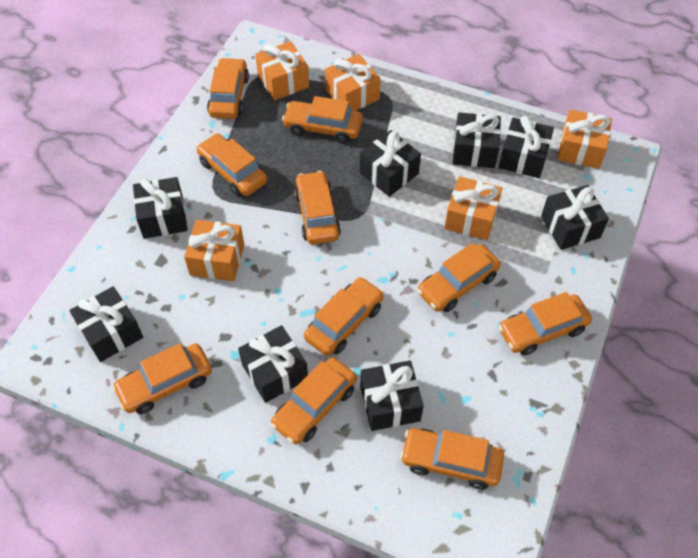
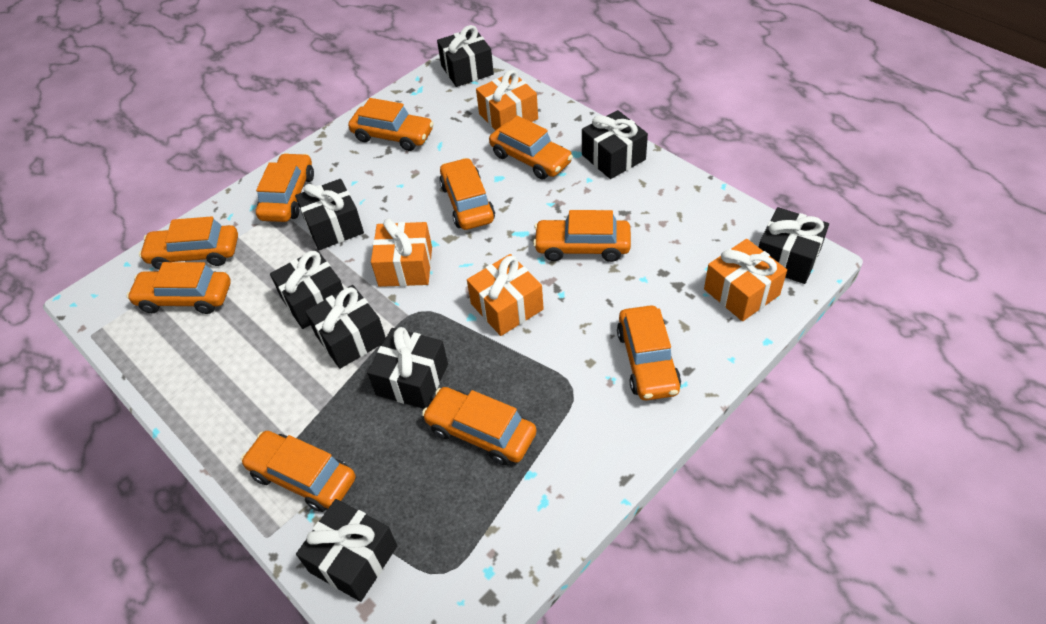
orange gift: 5 -> 4

